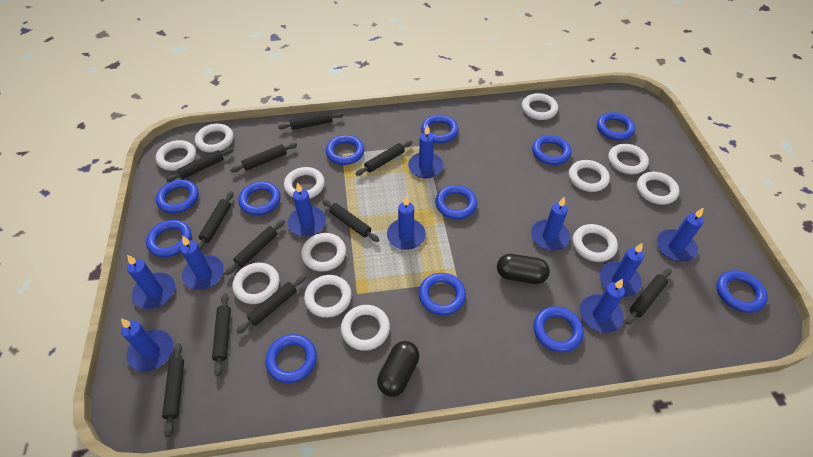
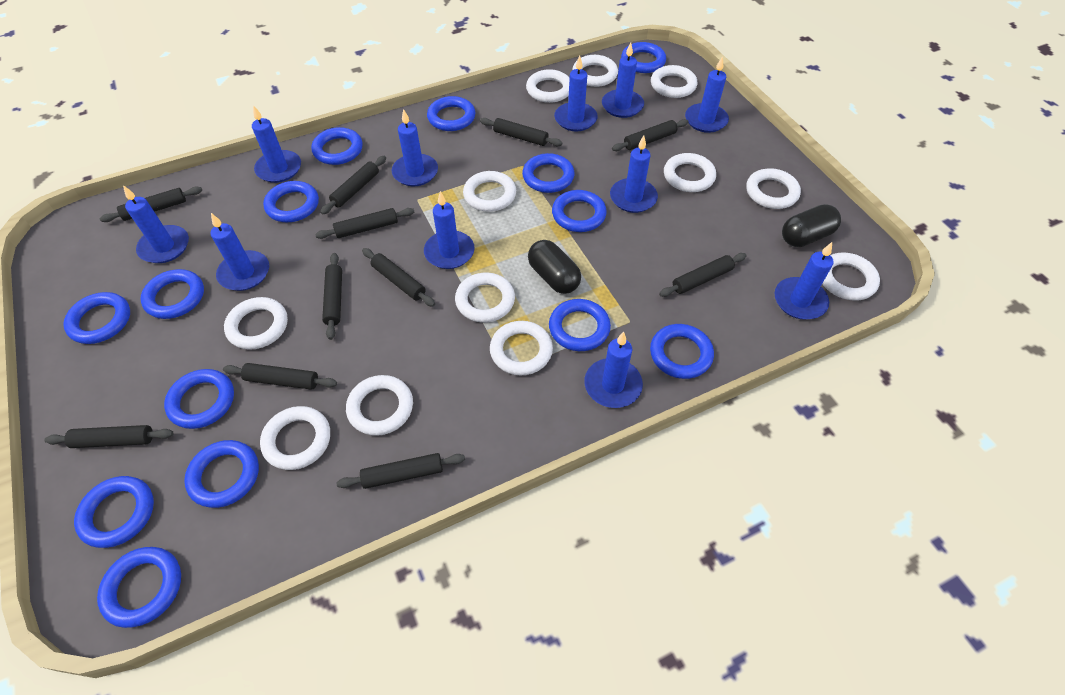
blue candle: 10 -> 11
blue ring: 12 -> 14

